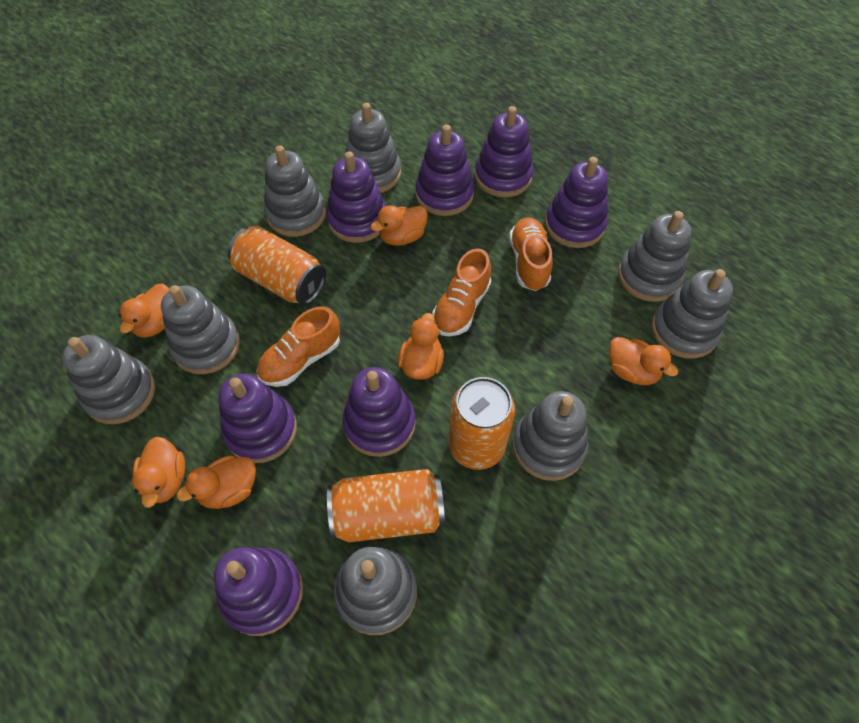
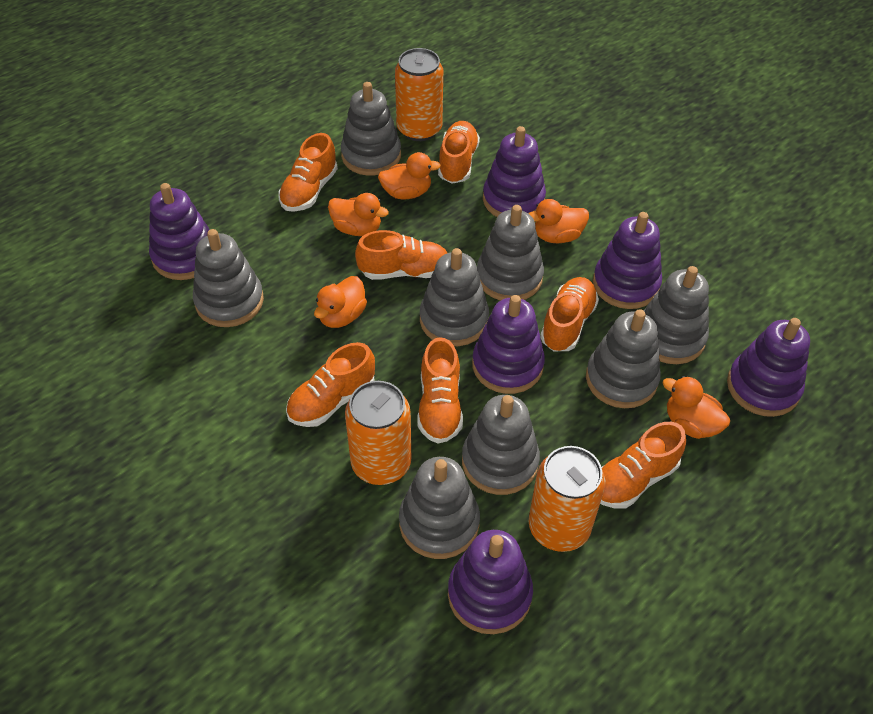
orange duck: 6 -> 5
orange shoe: 3 -> 7
purple stacking toy: 7 -> 6

